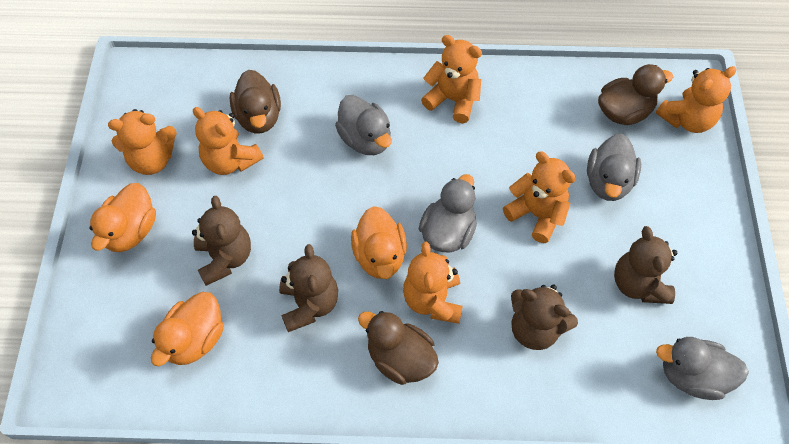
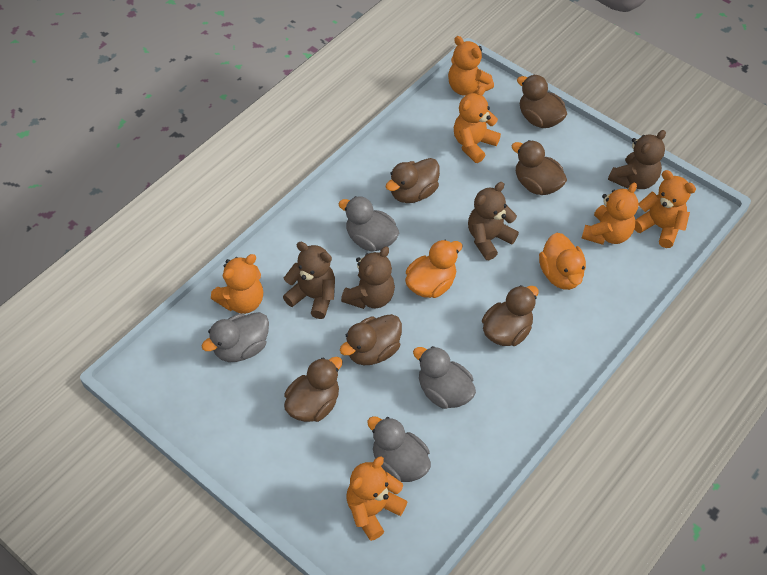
brown duck: 3 -> 6
orange duck: 3 -> 2

